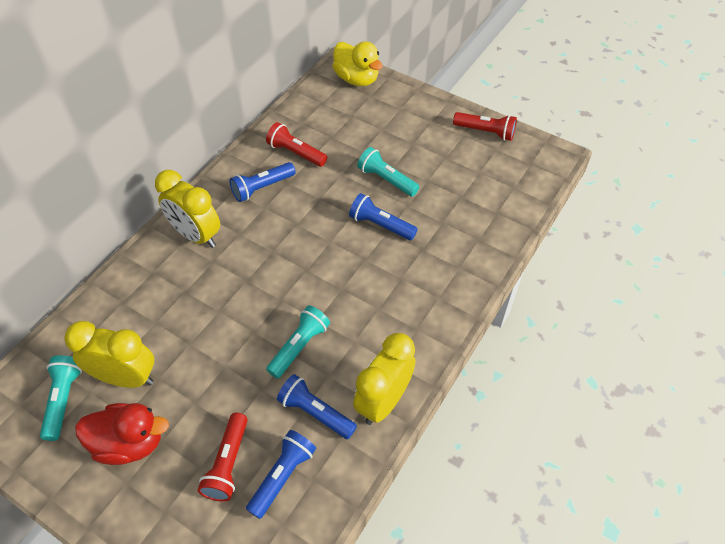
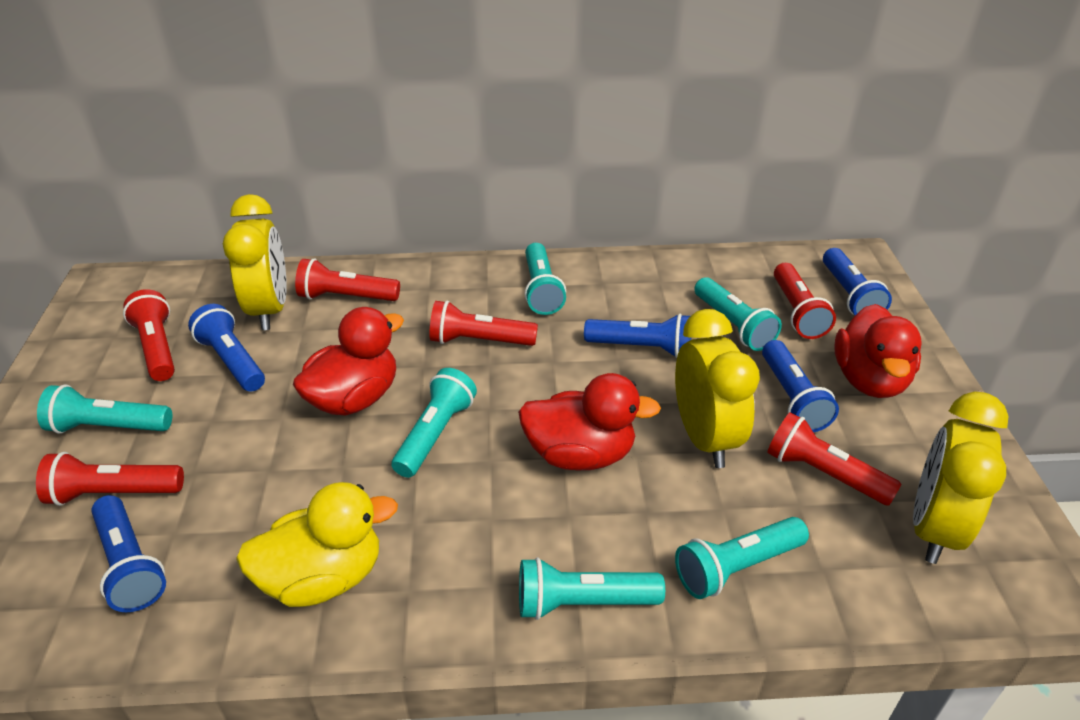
blue flashlight: 4 -> 5
red duck: 1 -> 3
red flashlight: 3 -> 6
turquoise flashlight: 3 -> 6

